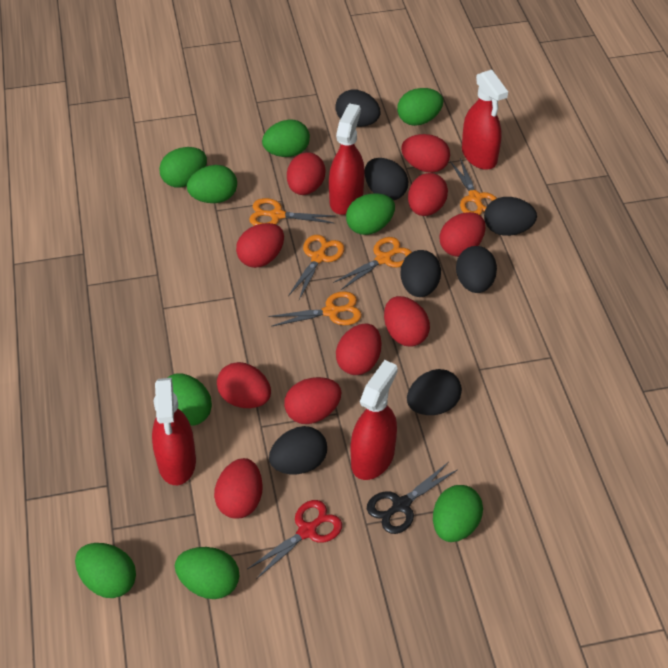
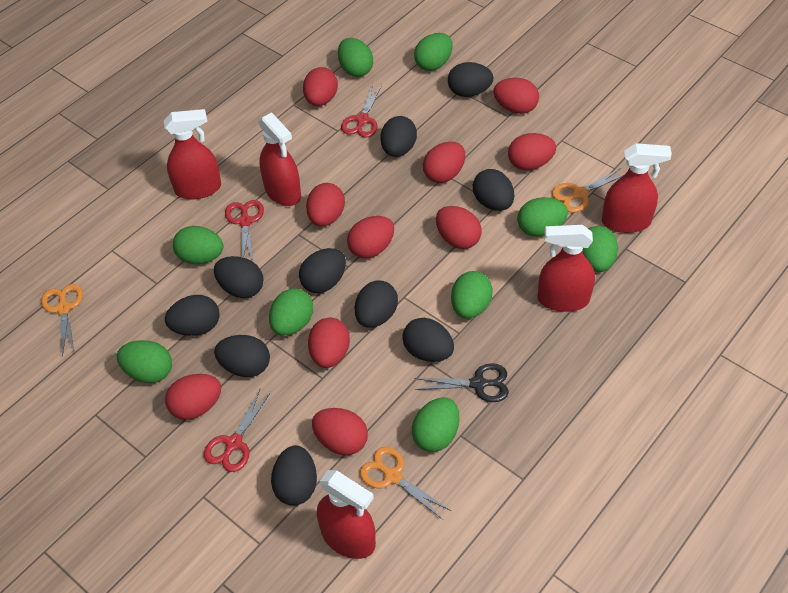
black egg: 7 -> 10
orange scissors: 5 -> 3
red scissors: 1 -> 3
red spray bottle: 4 -> 5

